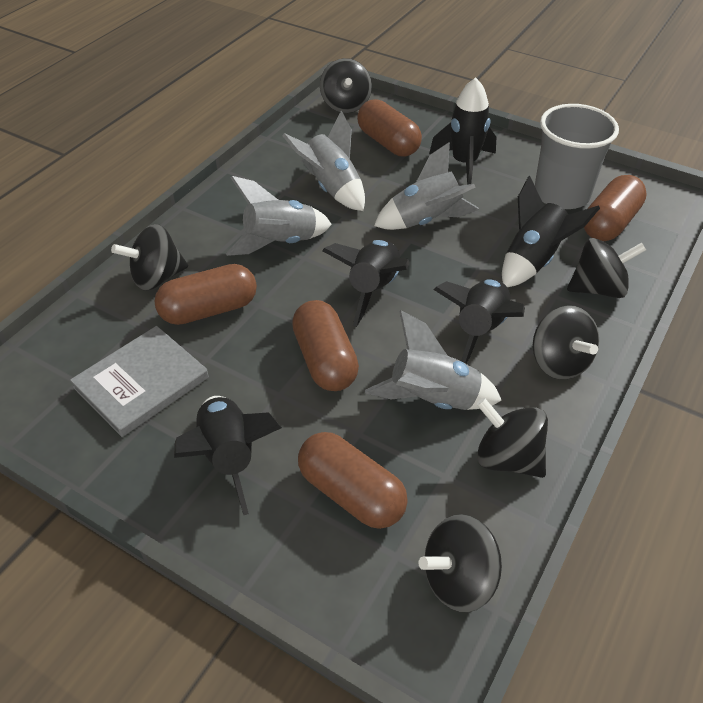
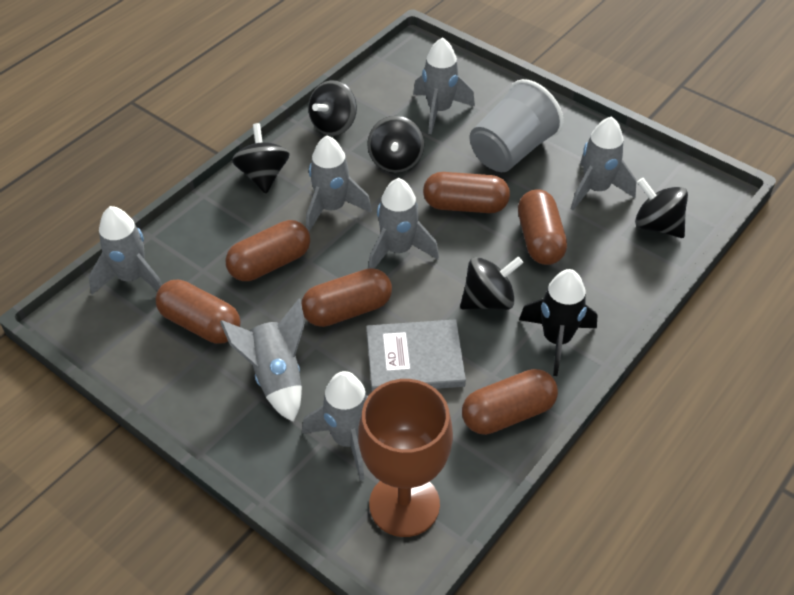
black rocket: 5 -> 1
black spinning top: 6 -> 5
brown capsule: 5 -> 6
brown goblet: 0 -> 1
grey rocket: 4 -> 7

